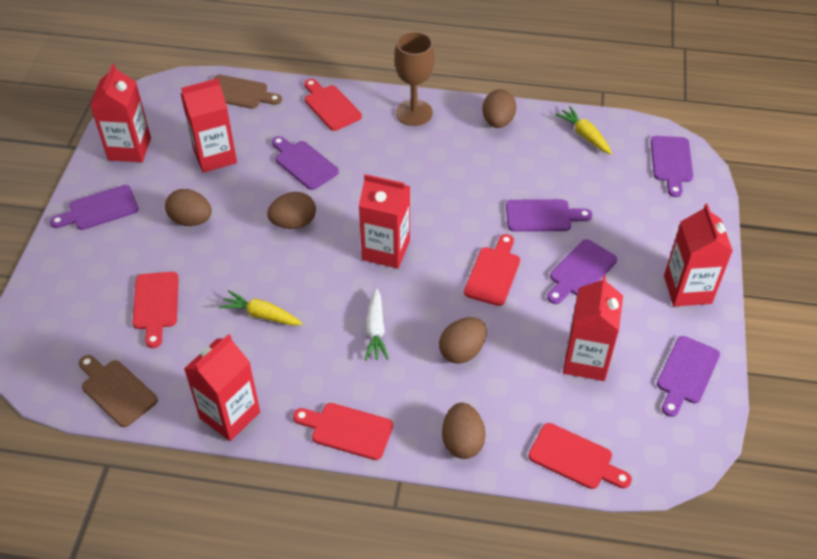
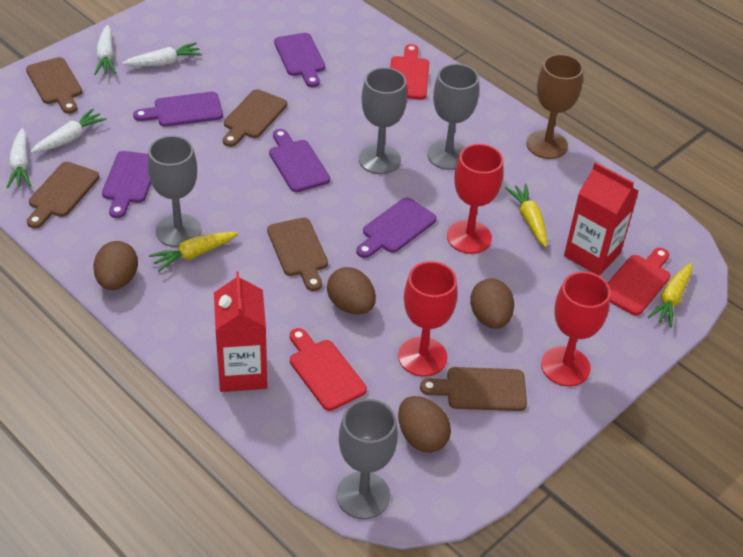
brown cutting board: 2 -> 5
brown egg: 5 -> 4
grey goblet: 0 -> 4
purple cutting board: 6 -> 5
red carton: 6 -> 2
red cutting board: 5 -> 3
red goblet: 0 -> 3
white carrot: 1 -> 4
yellow carrot: 2 -> 3

